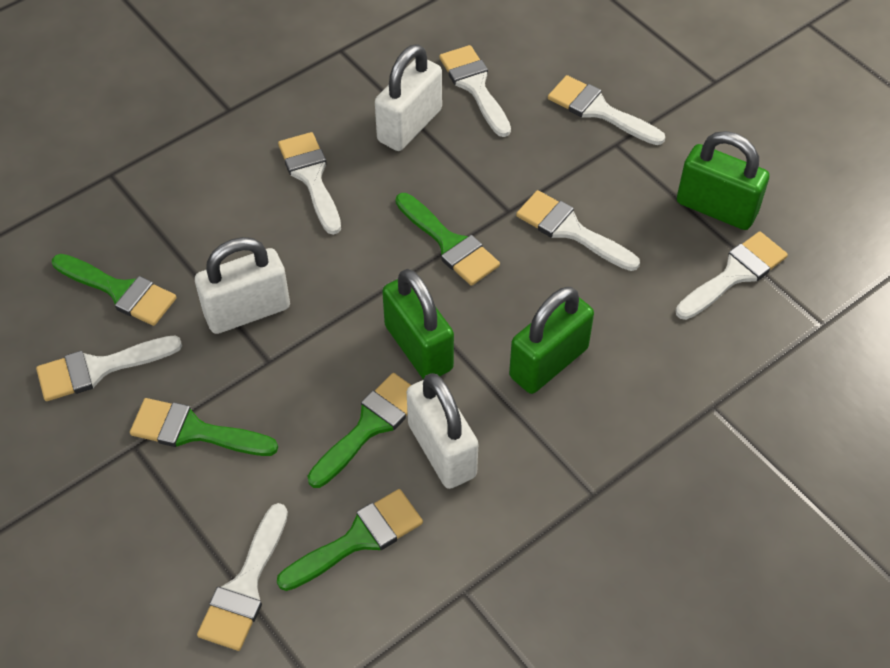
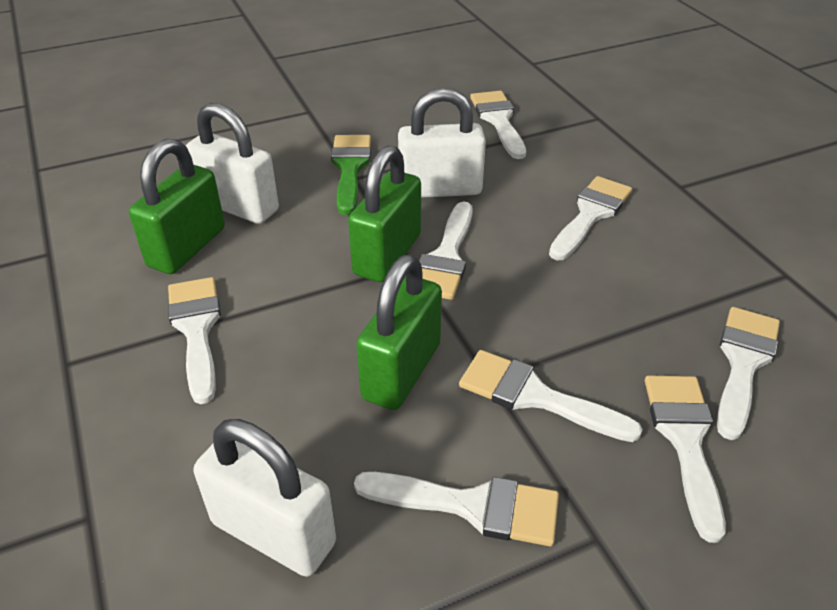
green brush: 5 -> 1
white brush: 7 -> 8

